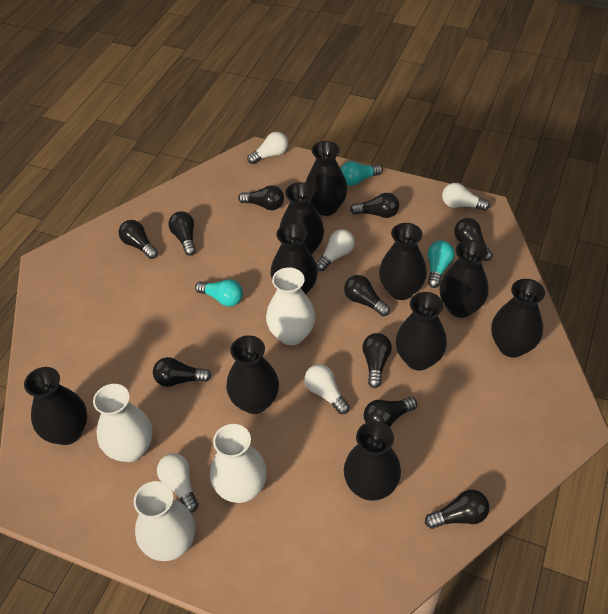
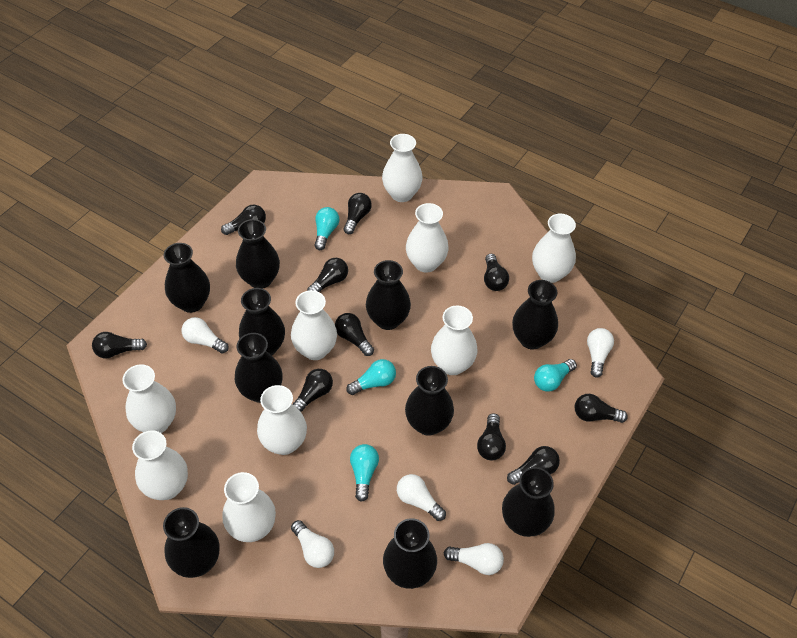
turquoise light bulb: 3 -> 4
white vase: 4 -> 9

